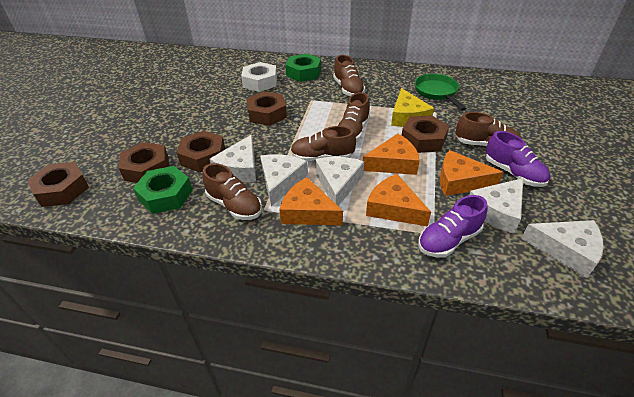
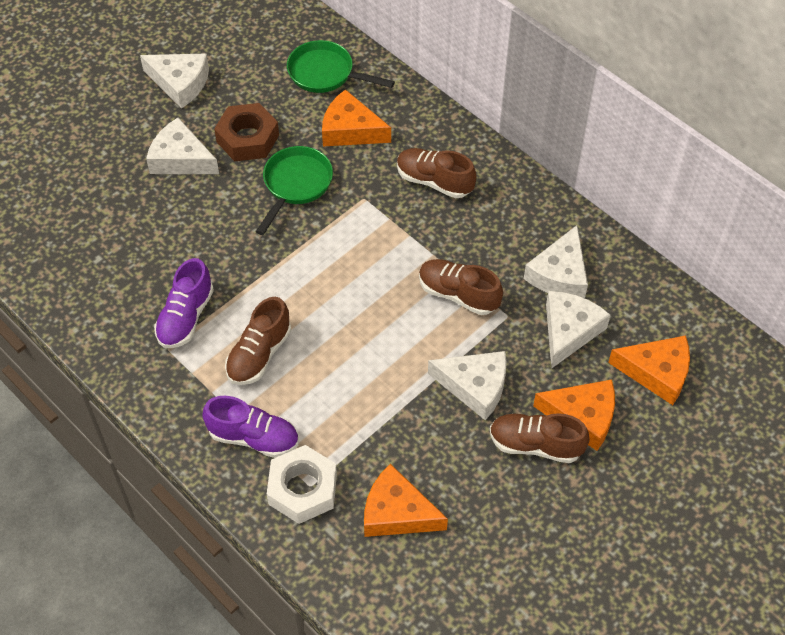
brown nut: 5 -> 1
brown shoe: 5 -> 4
green nut: 2 -> 0
green pan: 1 -> 2
yellow cheese: 1 -> 0

